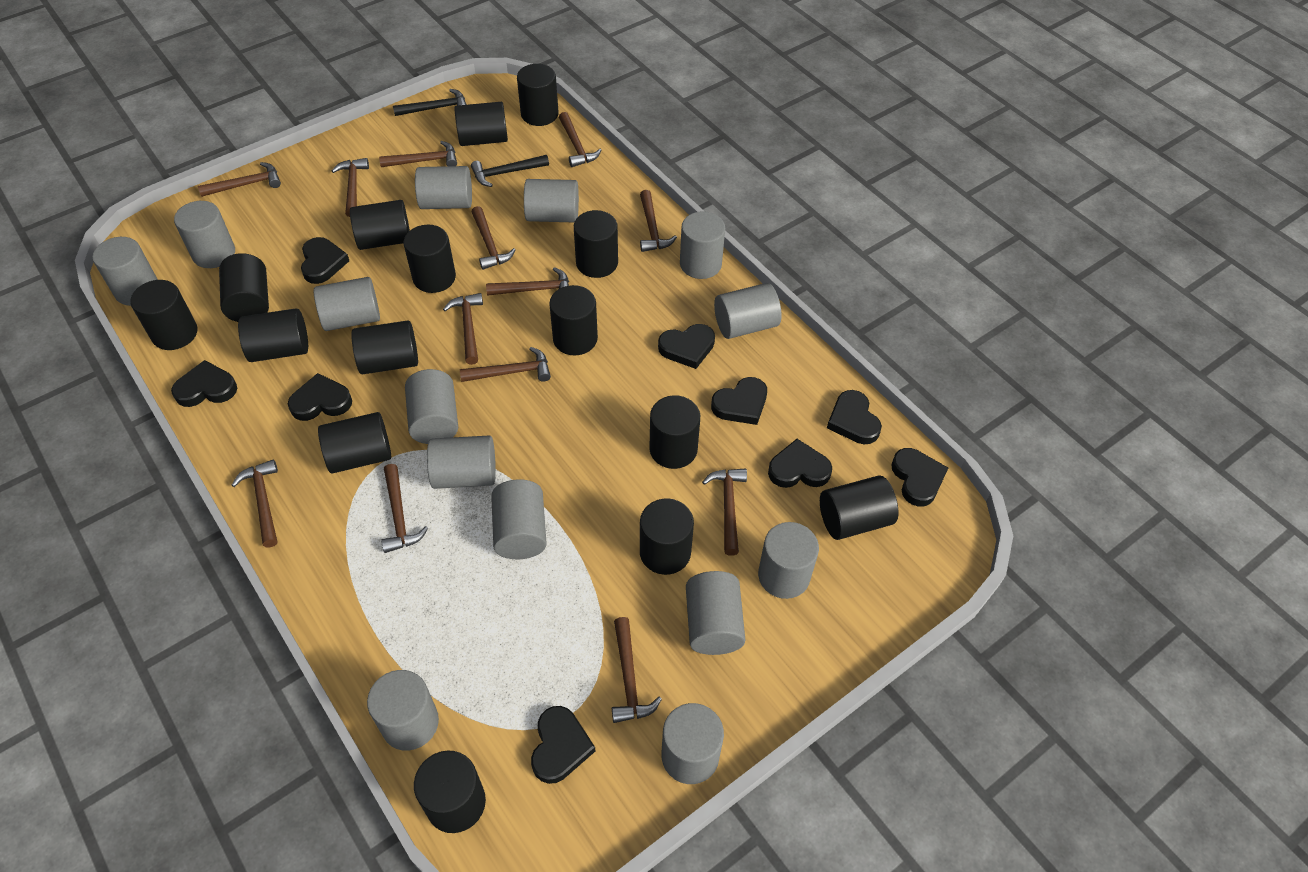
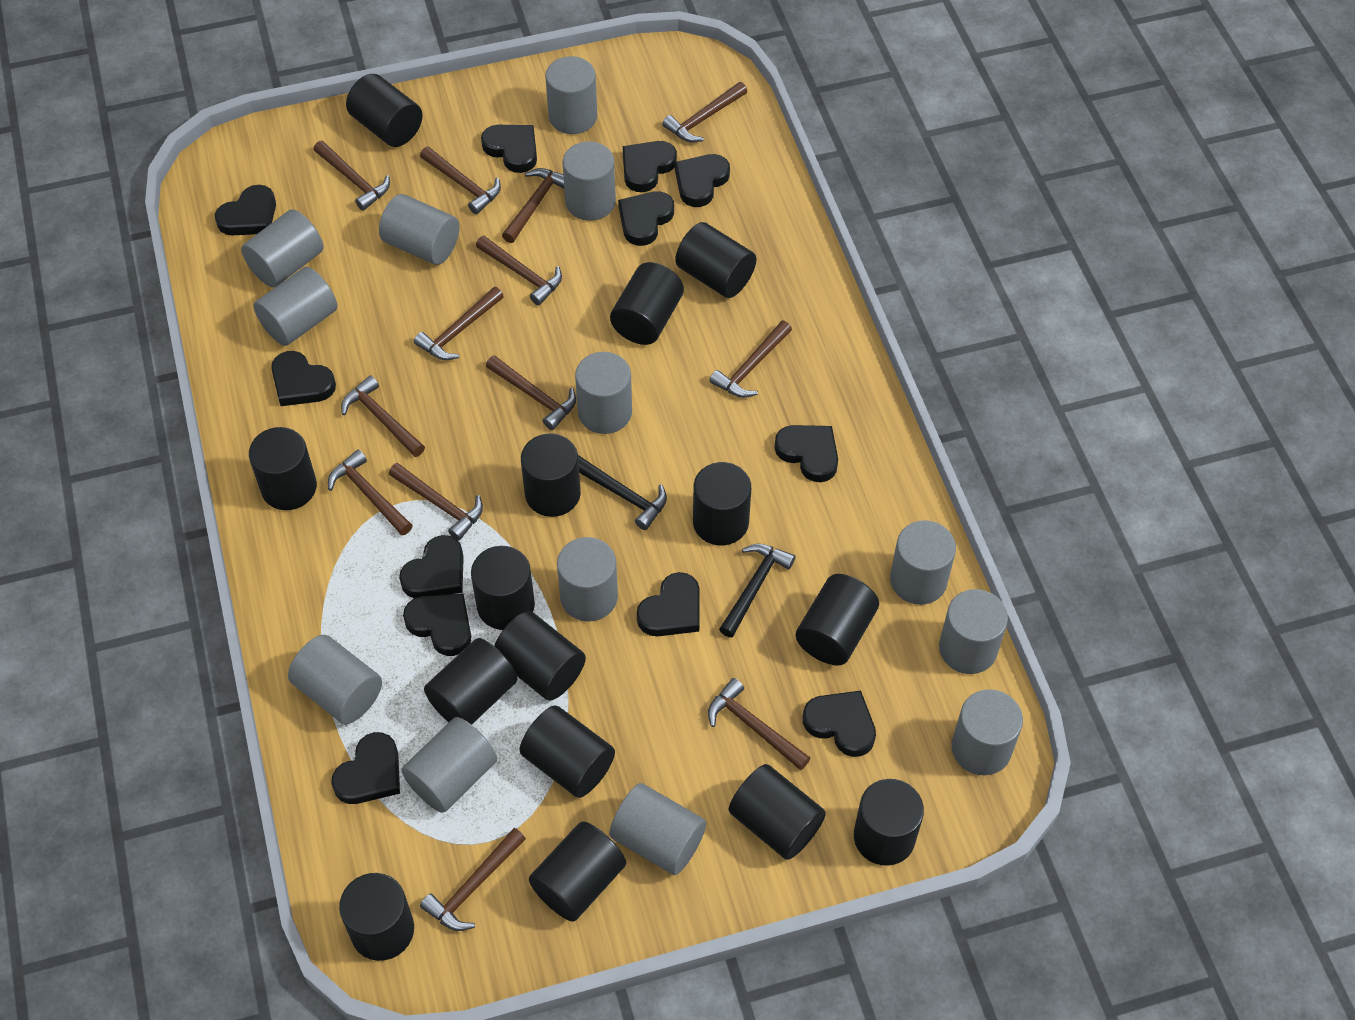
black heart: 9 -> 12
grey cylinder: 14 -> 13

